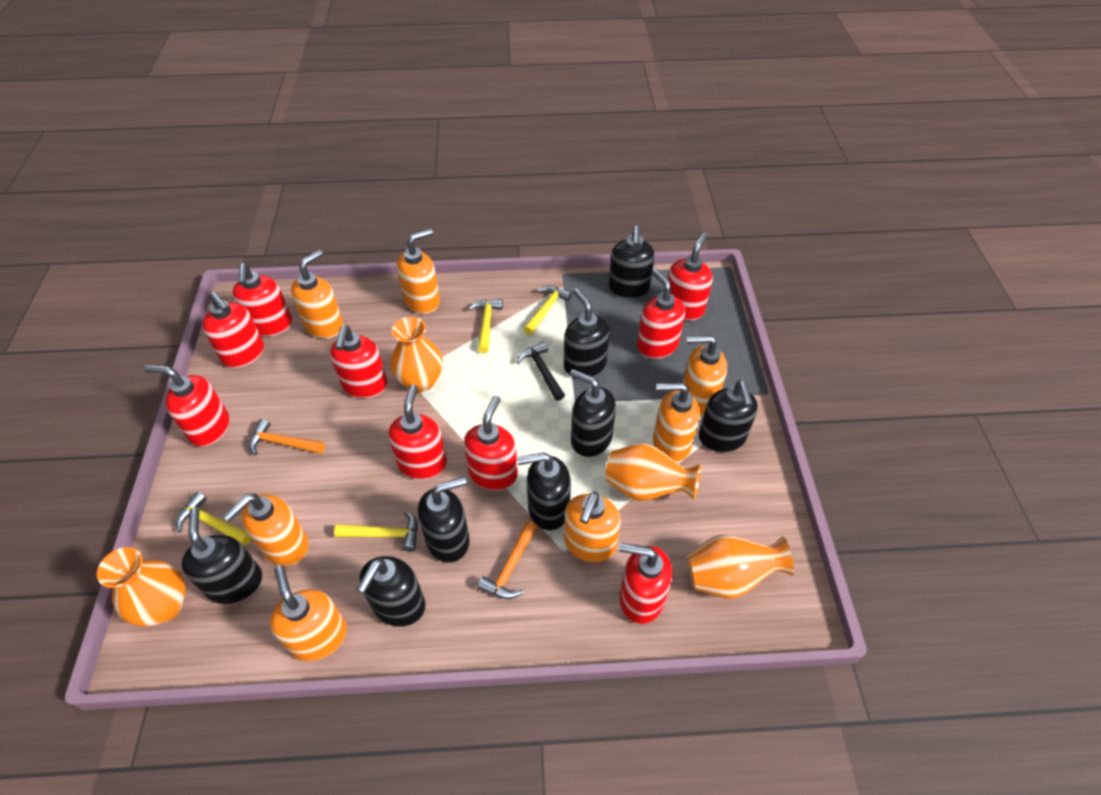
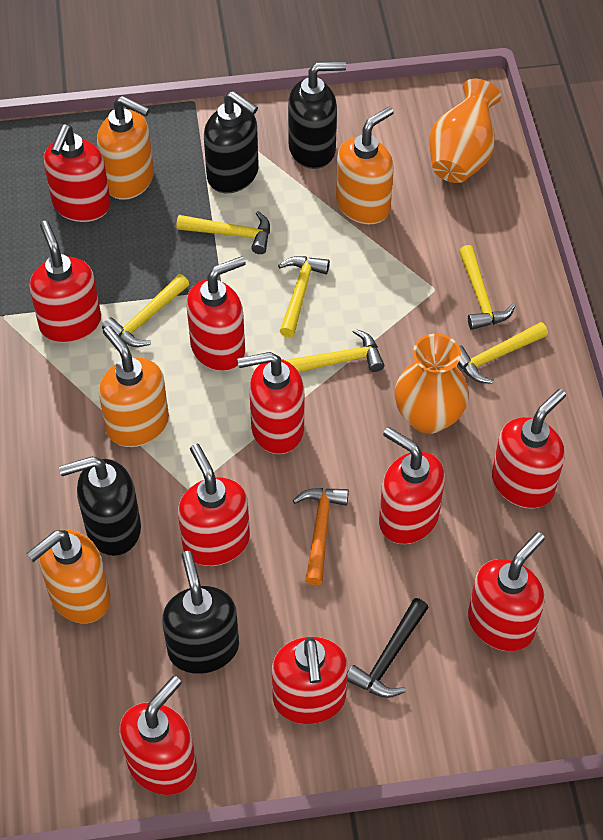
black soap dispenser: 8 -> 4
orange hammer: 2 -> 1
orange soap dispenser: 7 -> 4
orange vase: 4 -> 2
red soap dispenser: 9 -> 10
yellow hammer: 4 -> 6

